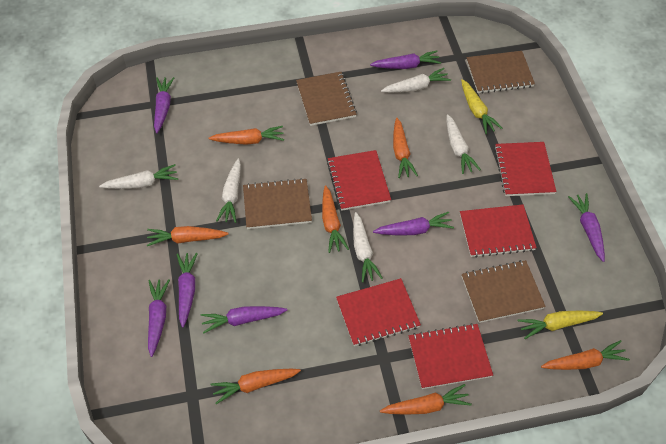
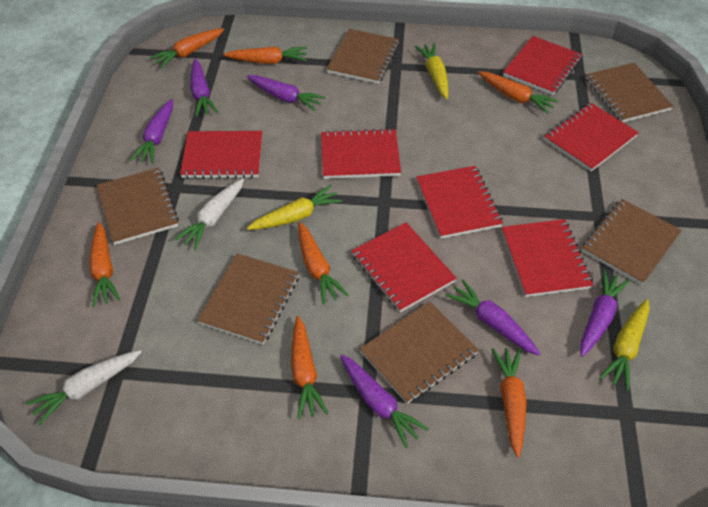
brown notebook: 4 -> 6
purple carrot: 7 -> 6
red notebook: 5 -> 7
white carrot: 5 -> 2
yellow carrot: 2 -> 3

